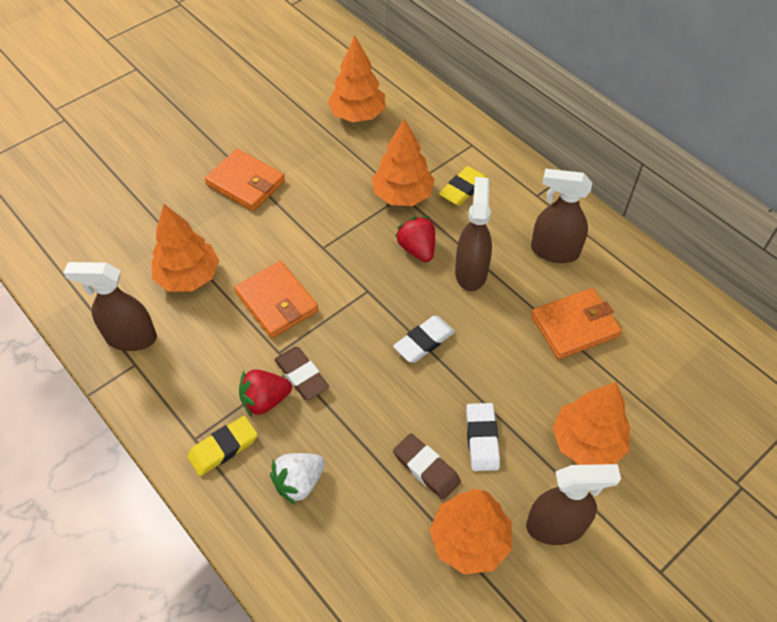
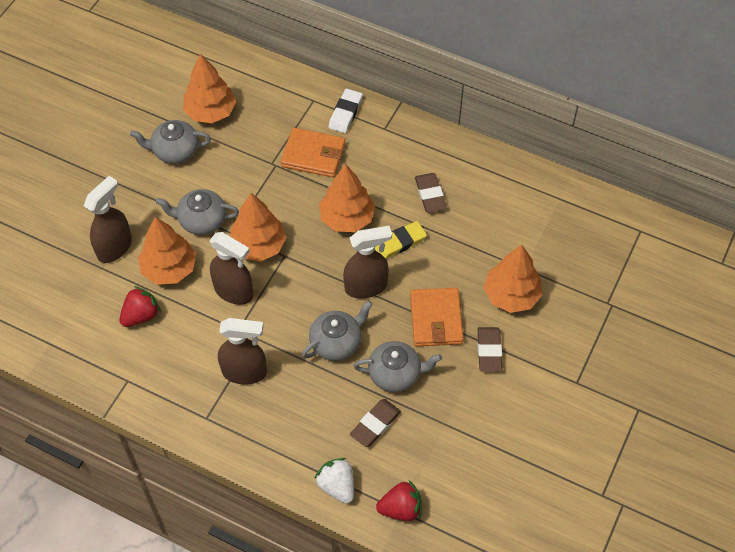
brown eraser: 2 -> 3
grey teapot: 0 -> 4
orange wallet: 3 -> 2
white eraser: 2 -> 1
yellow eraser: 2 -> 1

